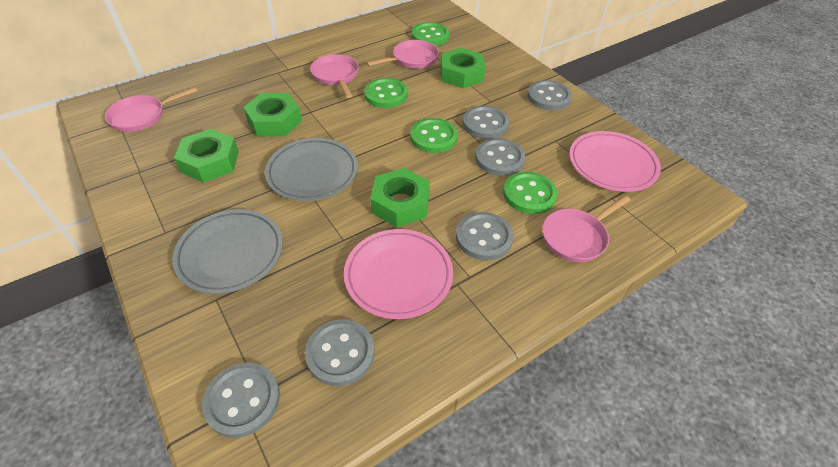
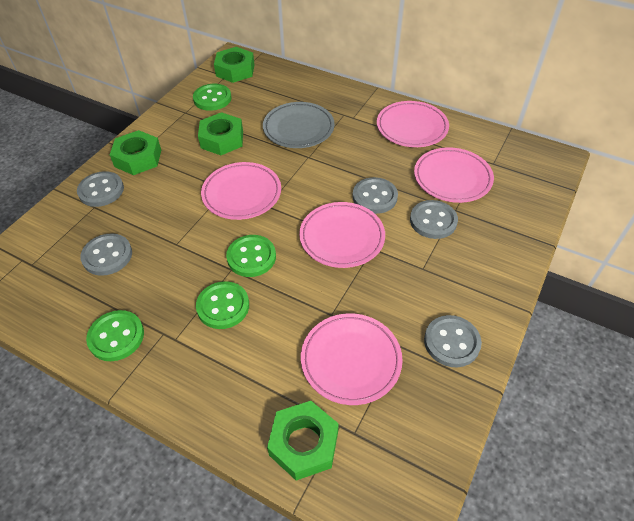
grey button: 6 -> 5
grey plate: 2 -> 1
pink pan: 4 -> 0
pink plate: 2 -> 5

